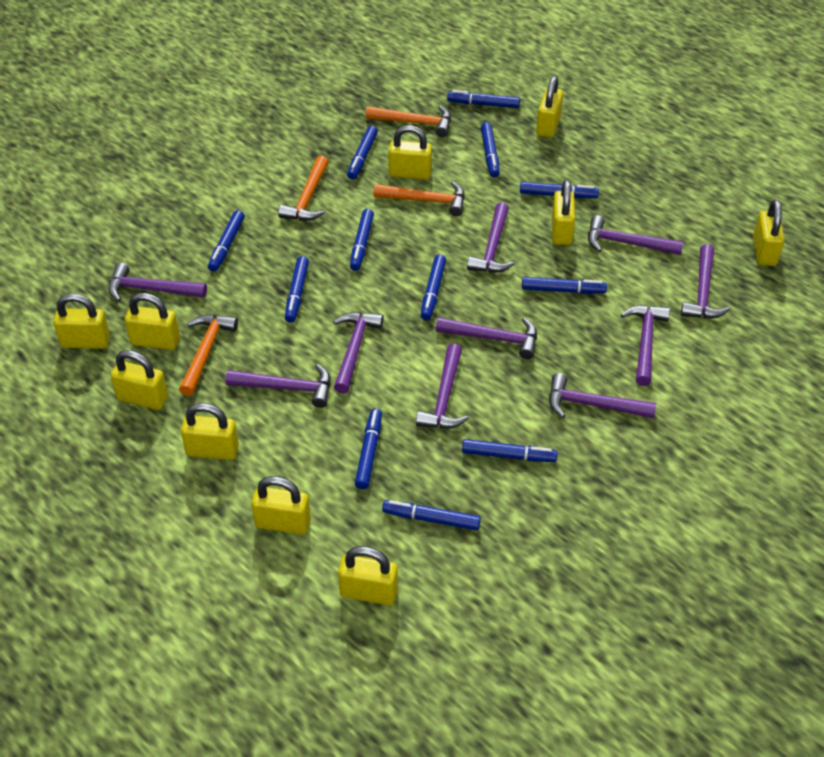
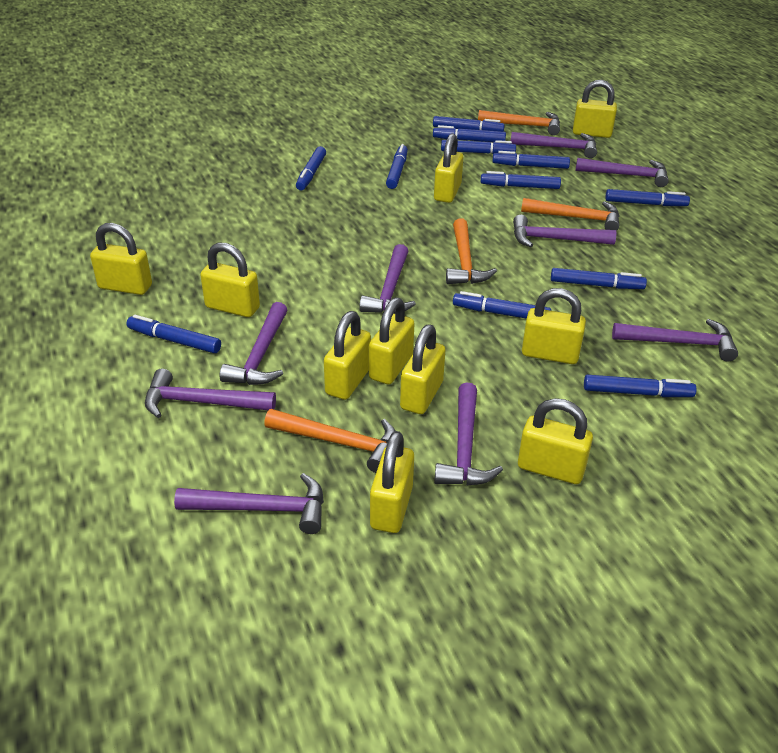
purple hammer: 10 -> 9

